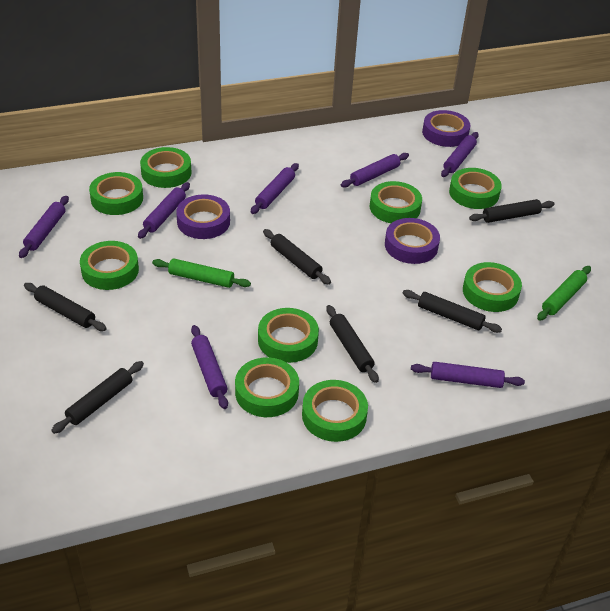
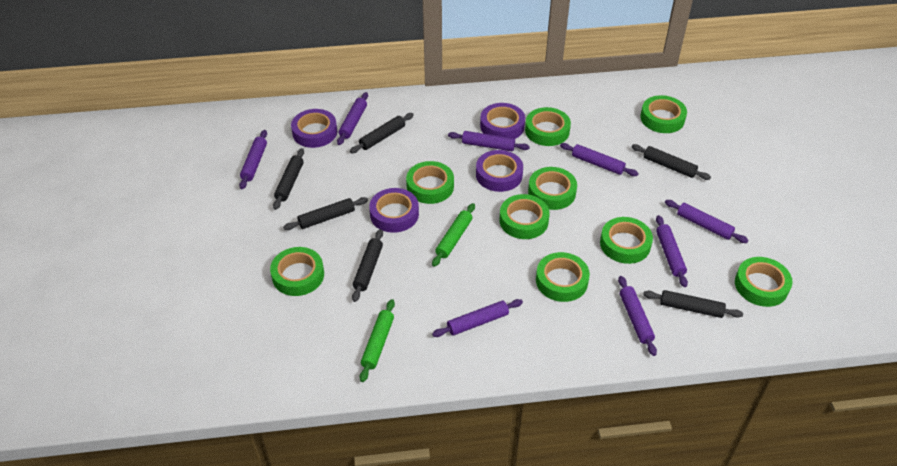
purple rolling pin: 7 -> 8
purple tape: 3 -> 4

